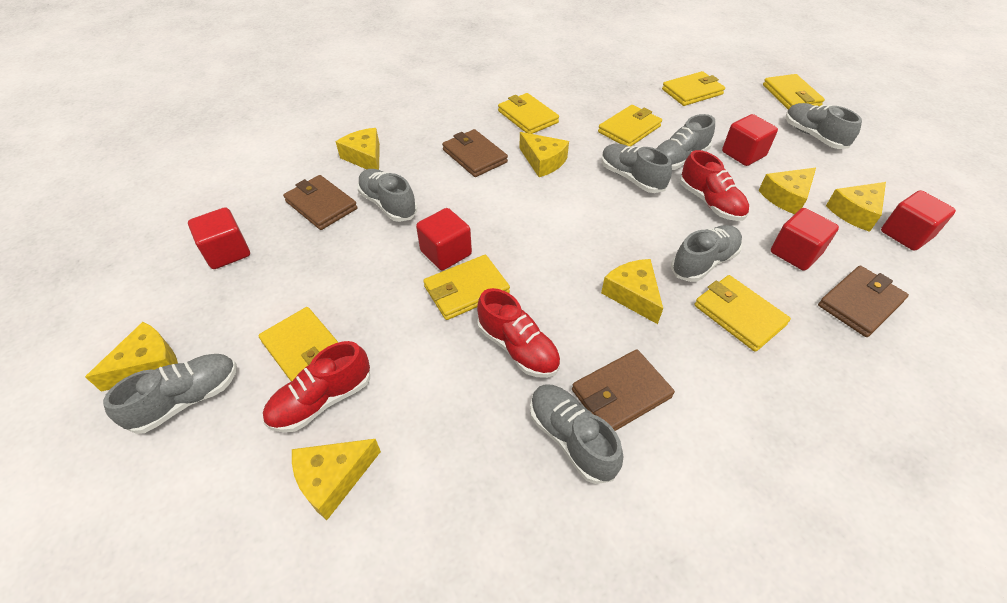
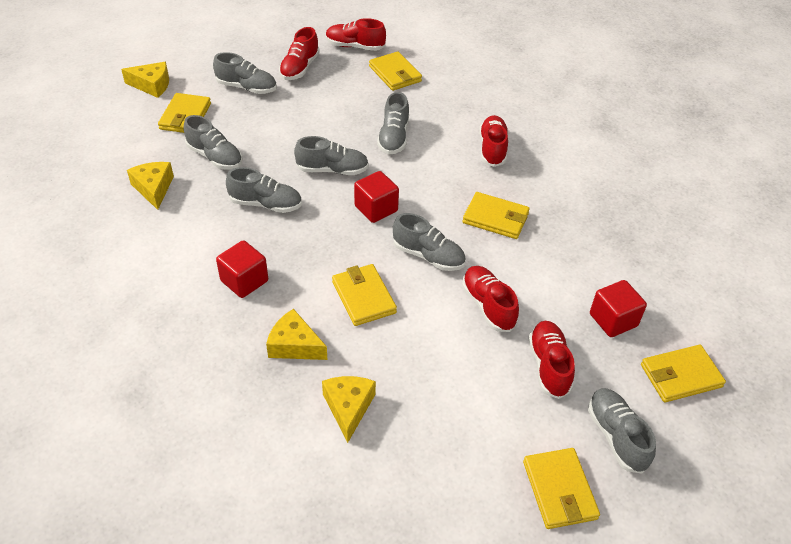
brown wallet: 4 -> 0
red cube: 5 -> 3
red shoe: 3 -> 5
yellow cheese: 7 -> 4
yellow wallet: 7 -> 6

